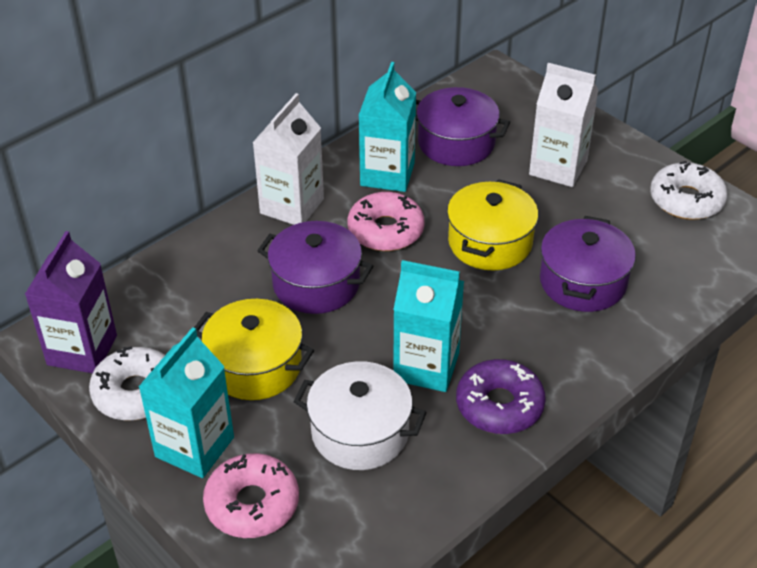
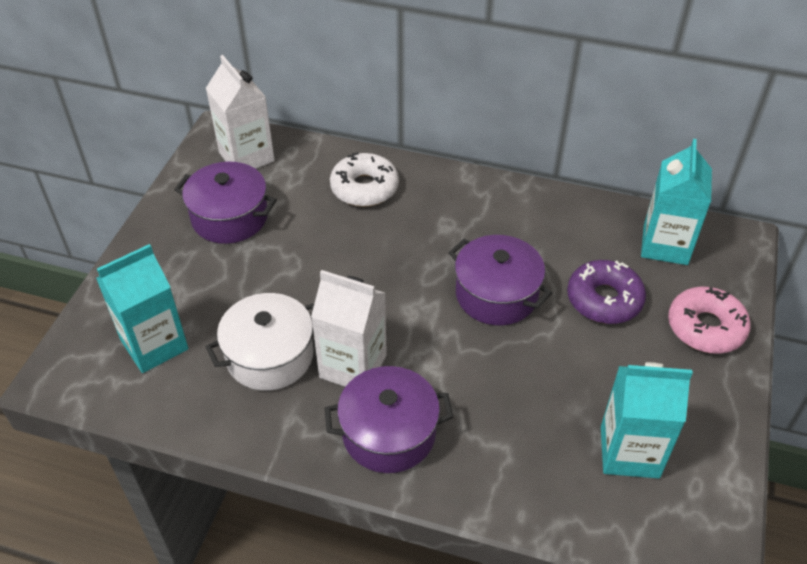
pink donut: 2 -> 1
purple carton: 1 -> 0
white donut: 2 -> 1
yellow pot: 2 -> 0

